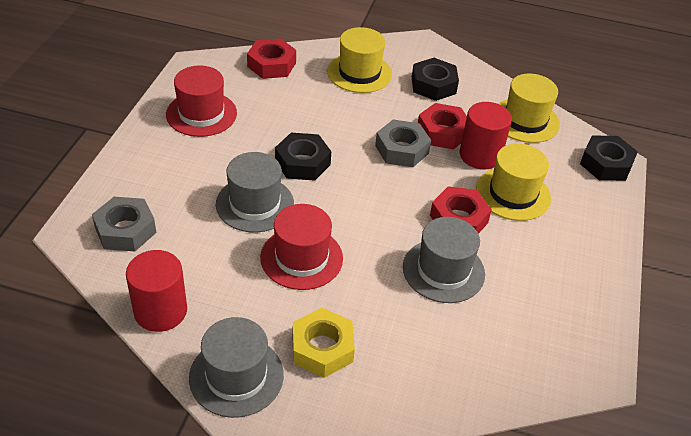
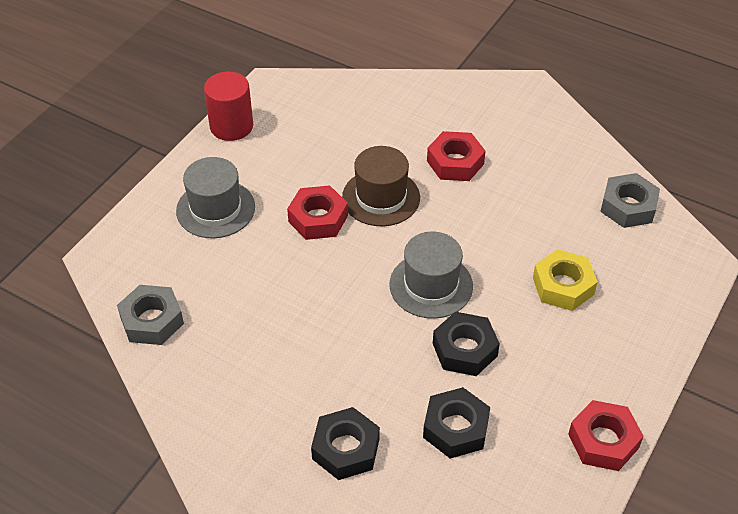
brown hat: 0 -> 1
grey hat: 3 -> 2
red cylinder: 2 -> 1
red hat: 2 -> 0
yellow hat: 3 -> 0

